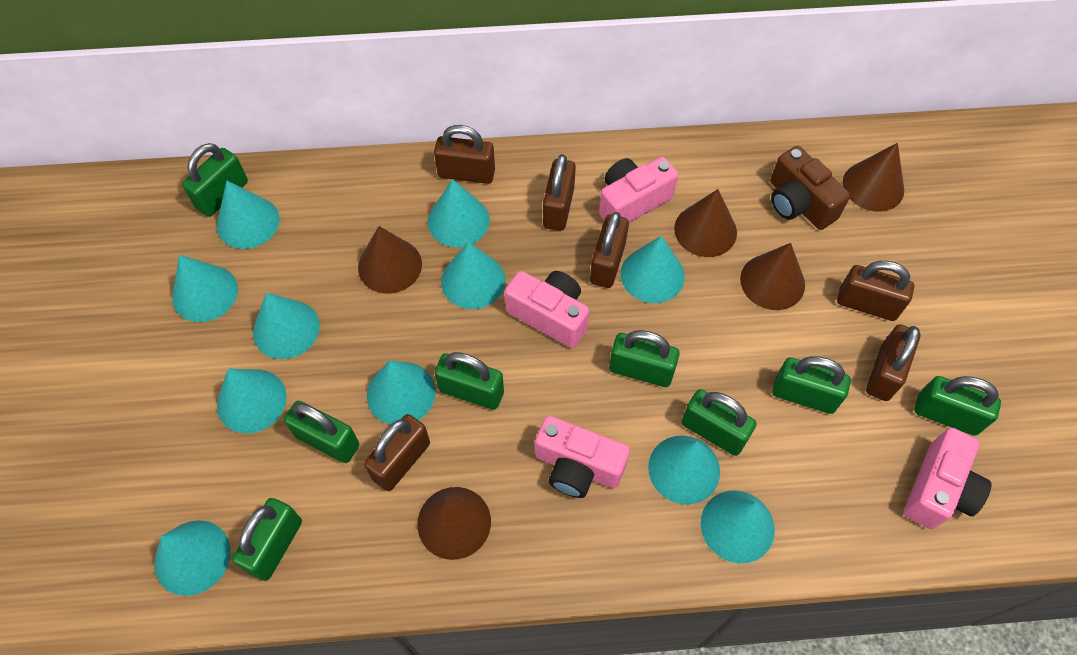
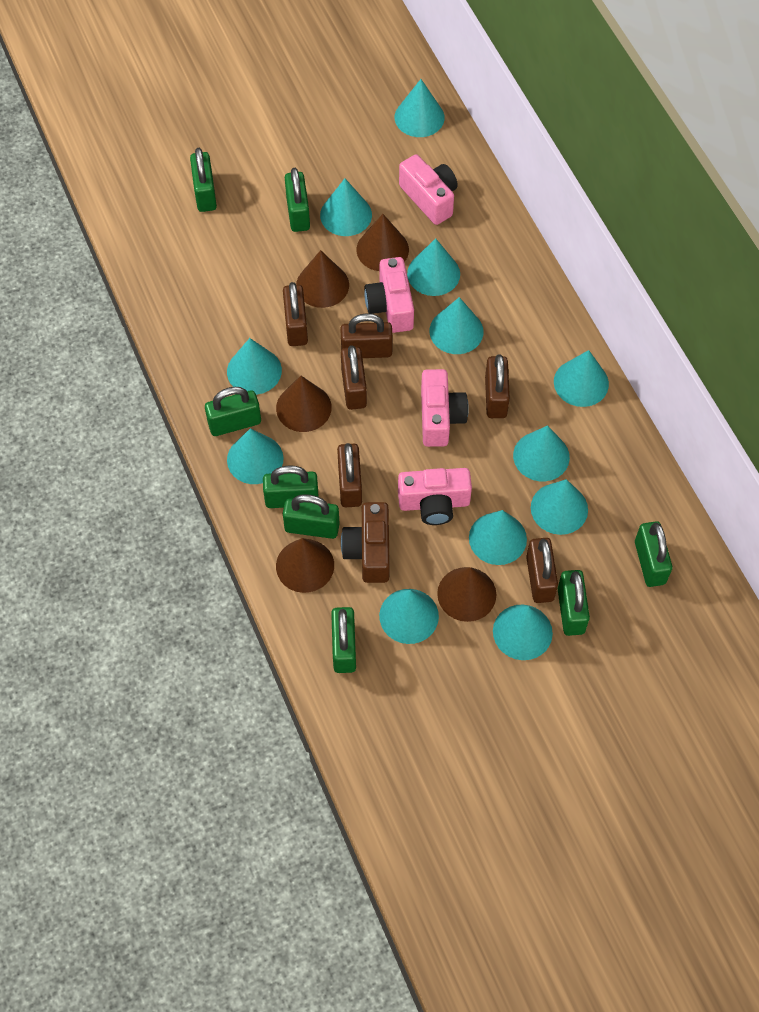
turquoise cone: 11 -> 12

